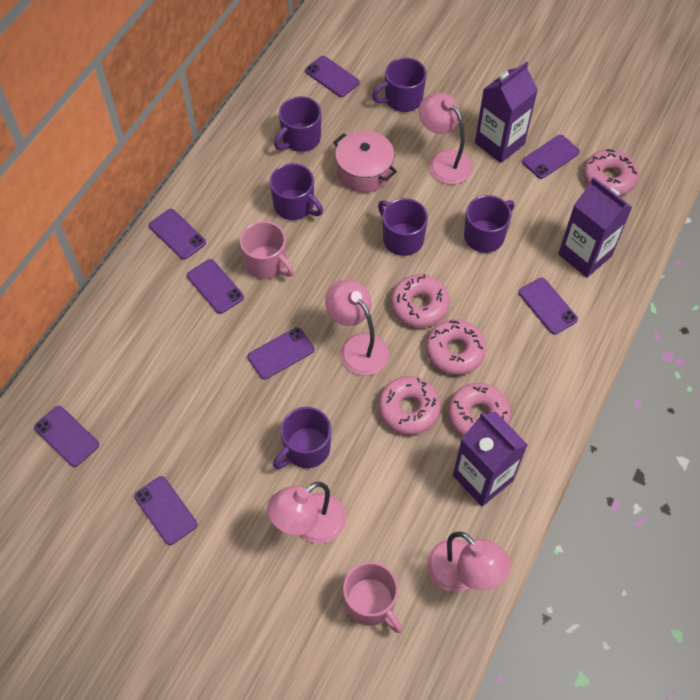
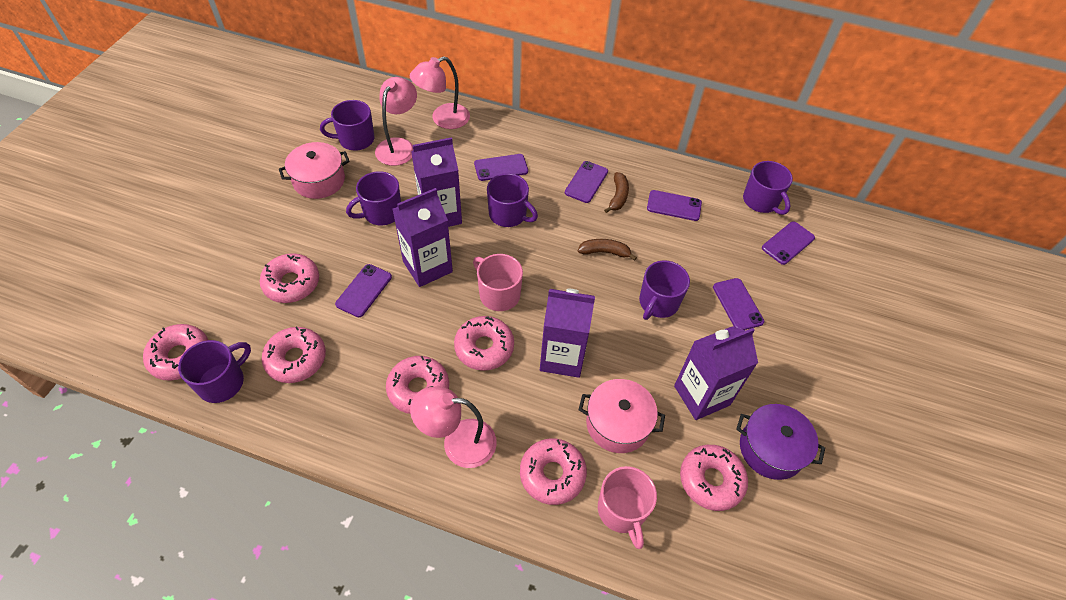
brown banana: 0 -> 2
pink donut: 5 -> 7
pink lamp: 4 -> 3
pink pot: 1 -> 2
purple carton: 3 -> 4
purple phone: 8 -> 6
purple pot: 0 -> 1

